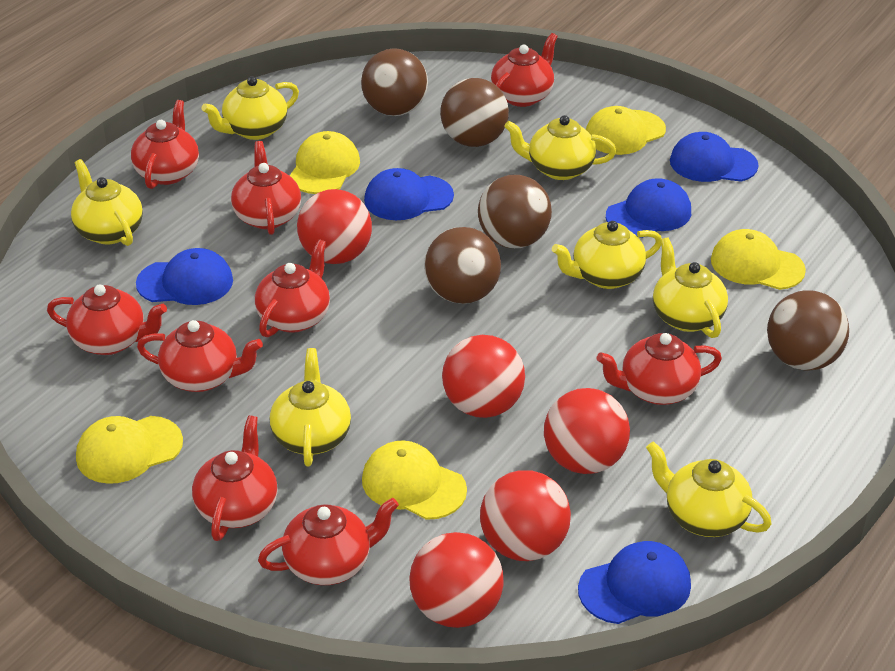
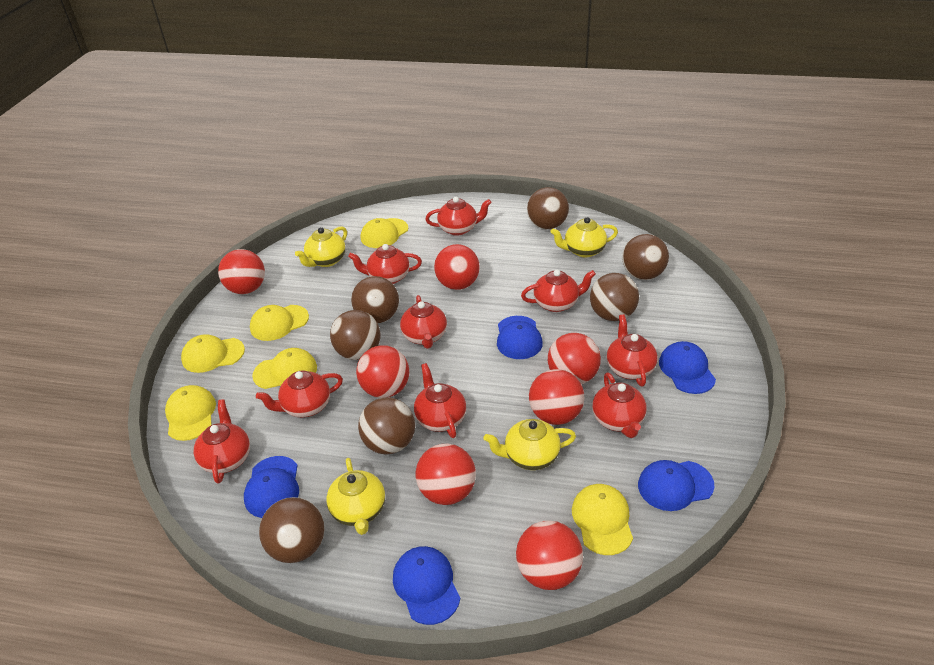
brown ball: 5 -> 7
red ball: 5 -> 7
yellow cap: 5 -> 6
yellow teapot: 7 -> 4

